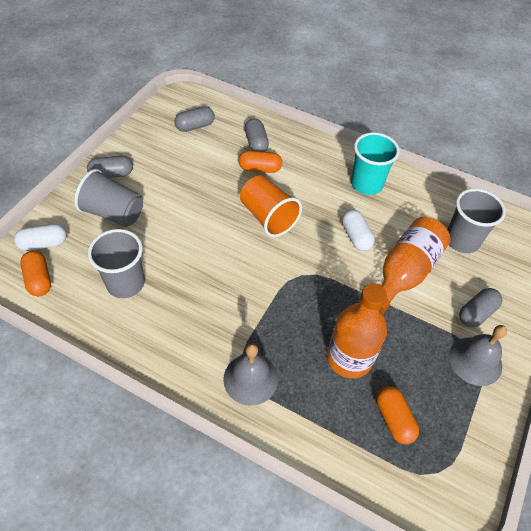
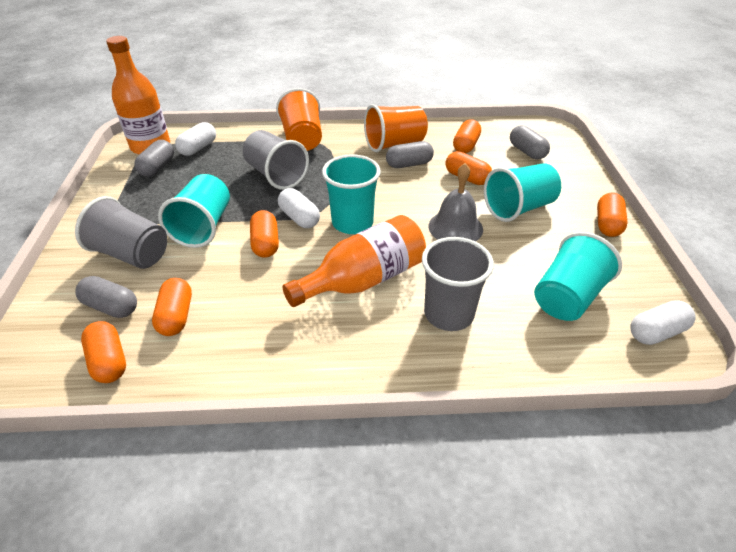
grey bell: 2 -> 1
orange capsule: 3 -> 6
orange cup: 1 -> 2
turquoise cup: 1 -> 4
white capsule: 2 -> 3

